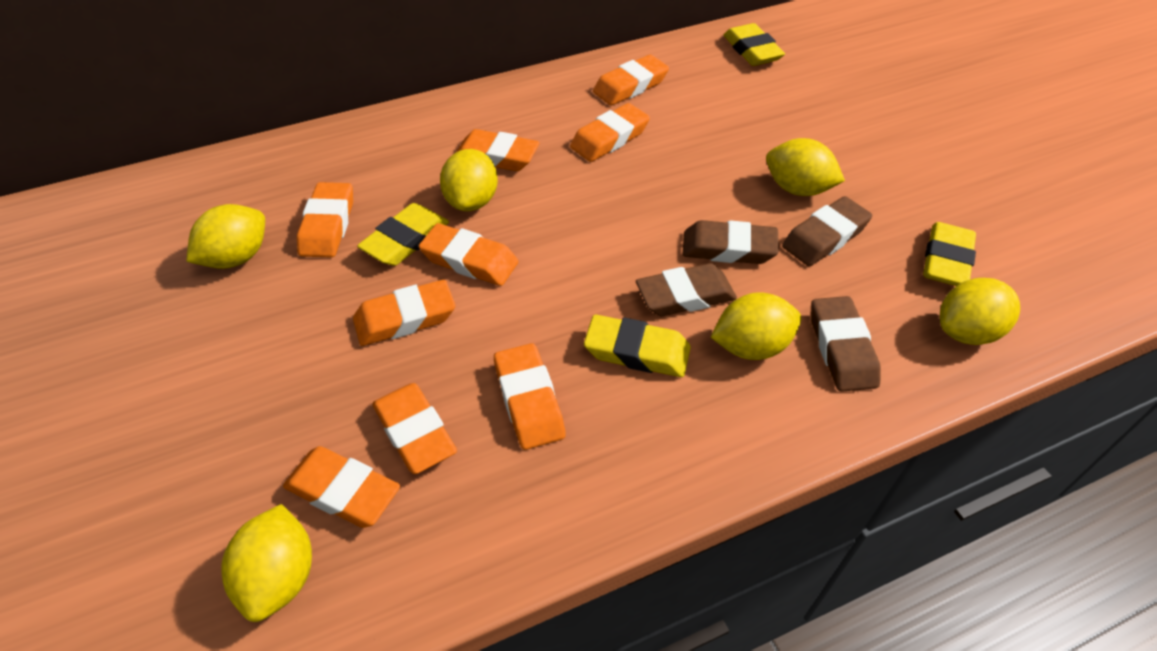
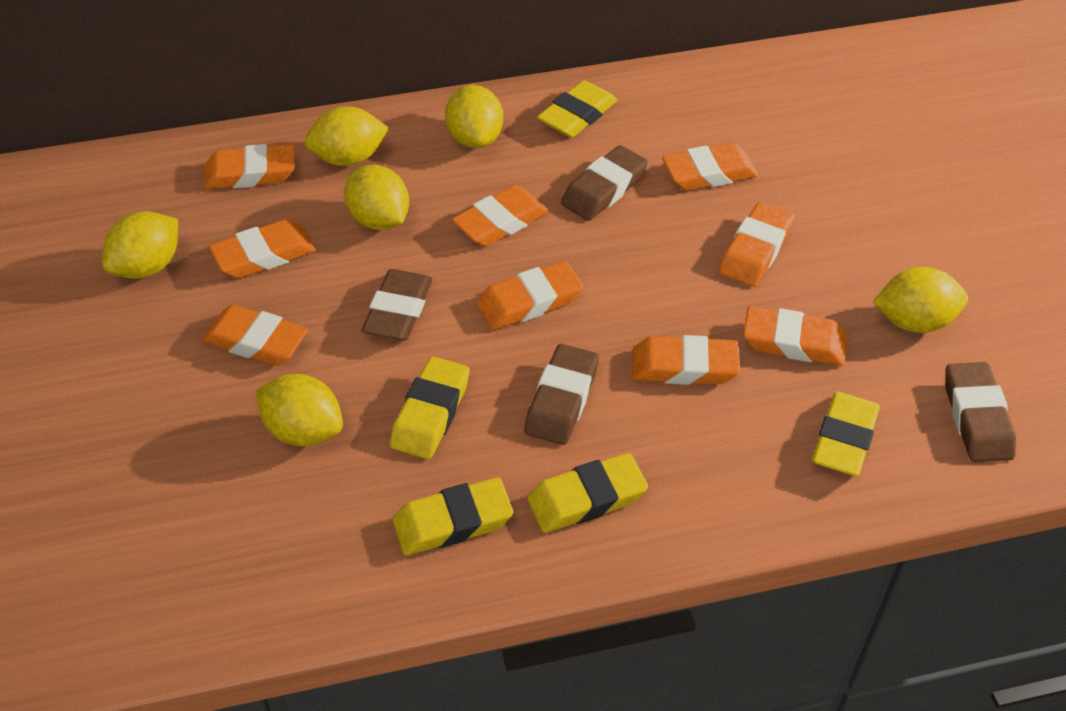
yellow eraser: 4 -> 5

